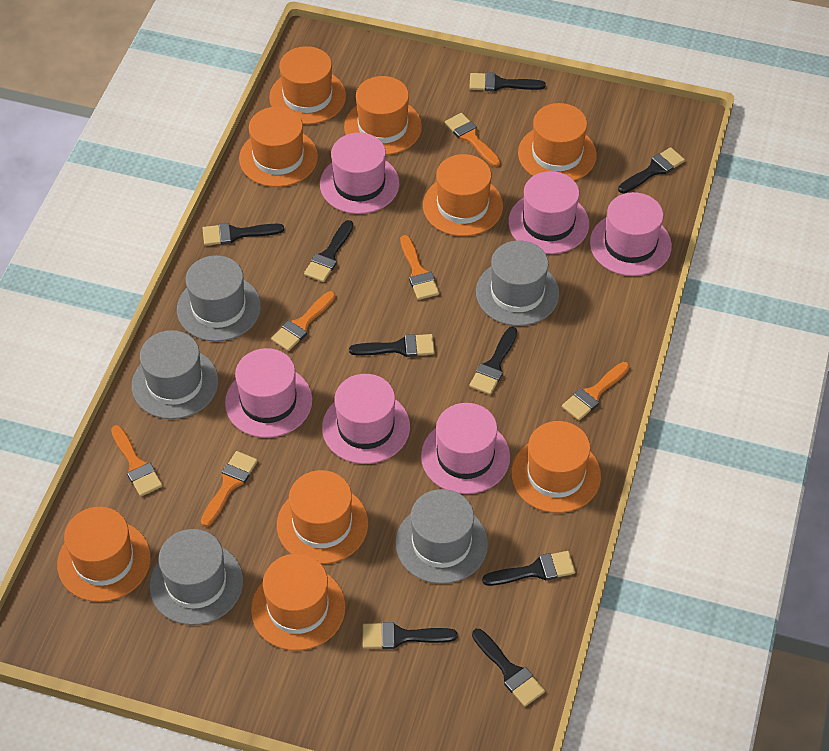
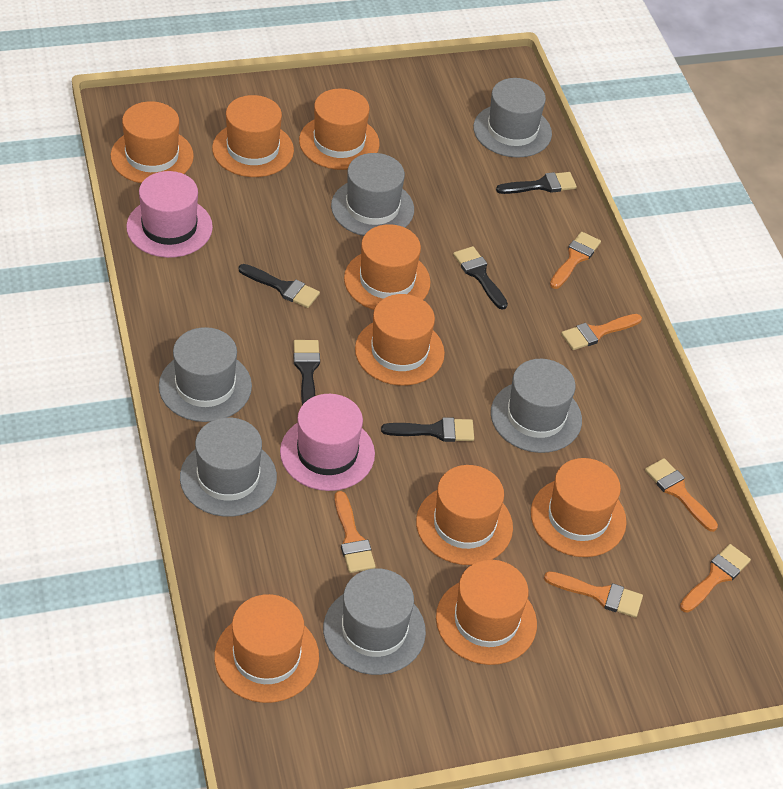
black brush: 9 -> 5
grey hat: 5 -> 6
pink hat: 6 -> 2

